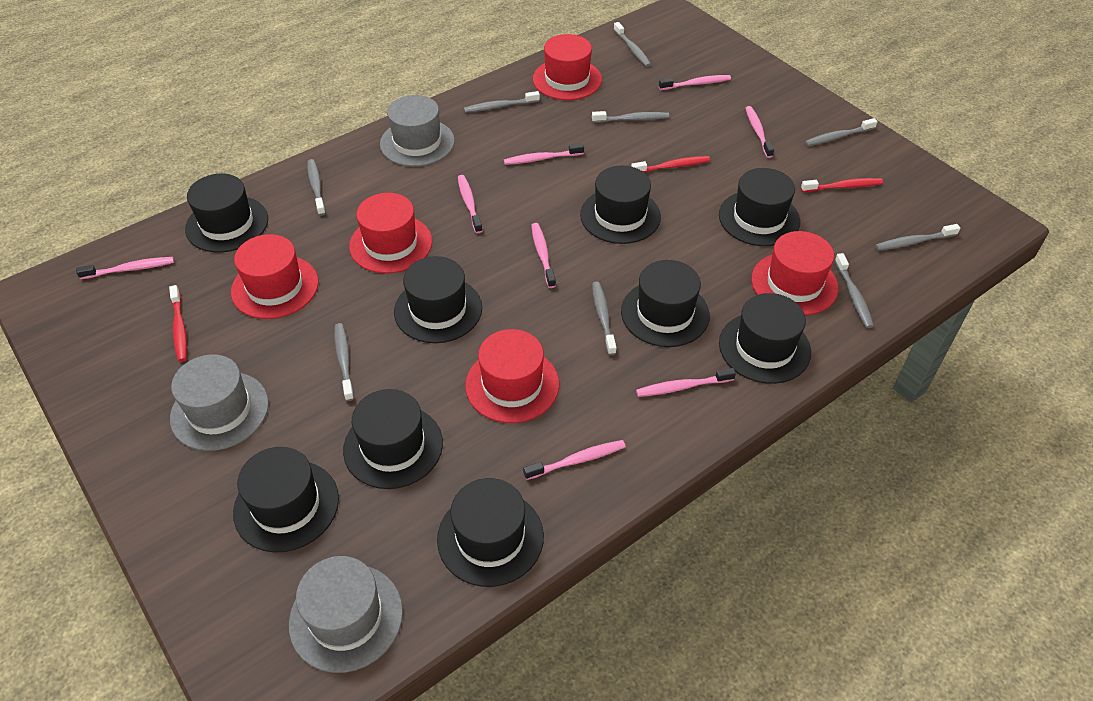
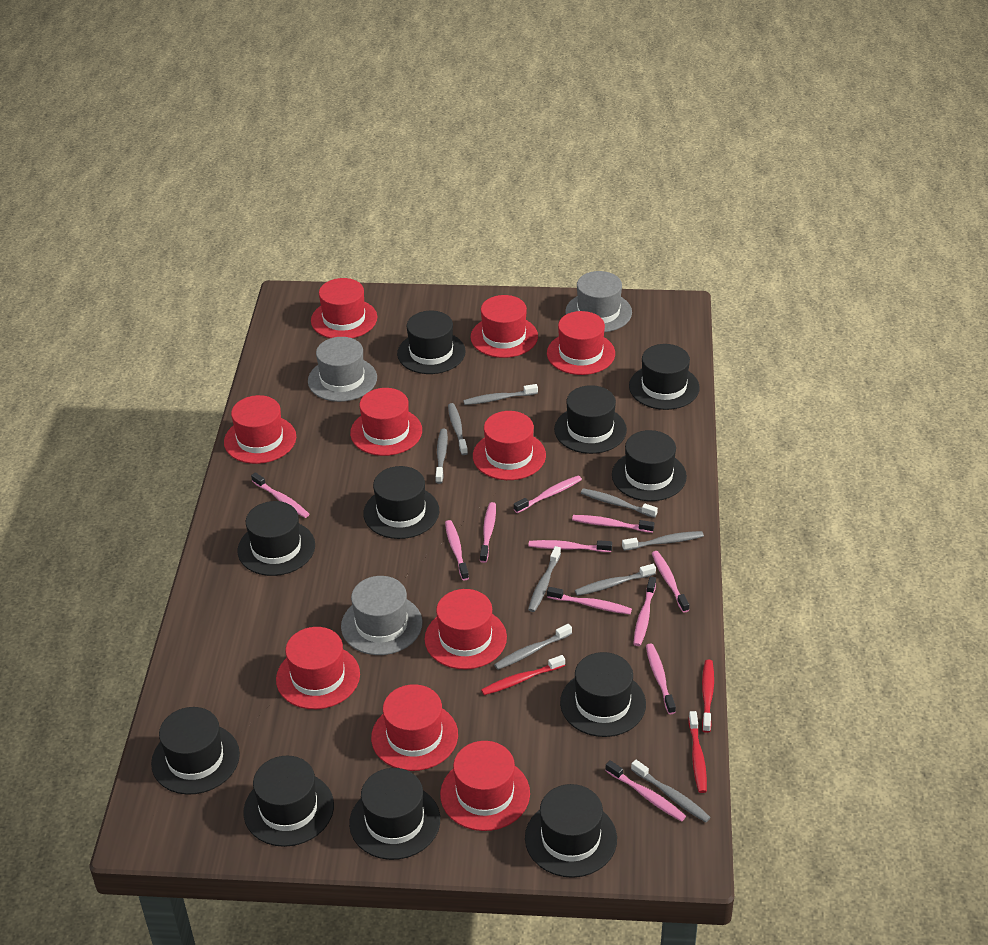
black hat: 9 -> 11
pink toothbrush: 8 -> 11
red hat: 5 -> 10

